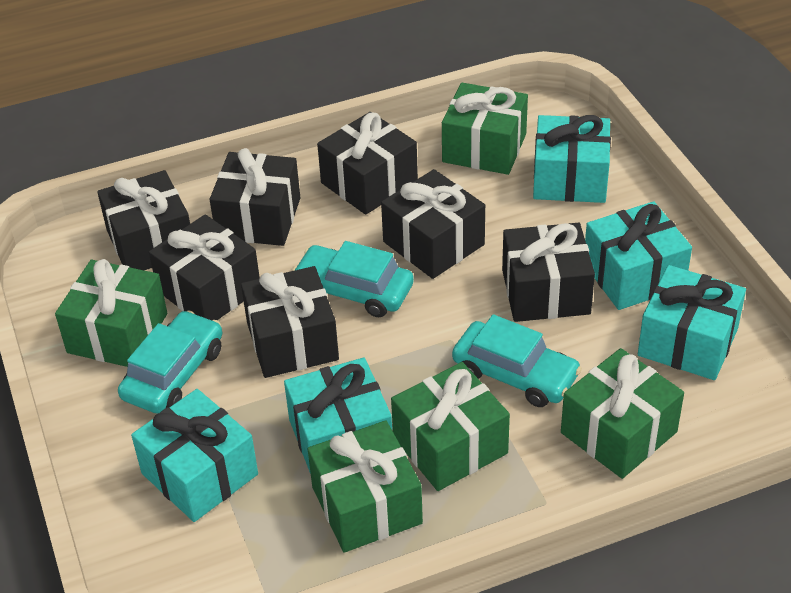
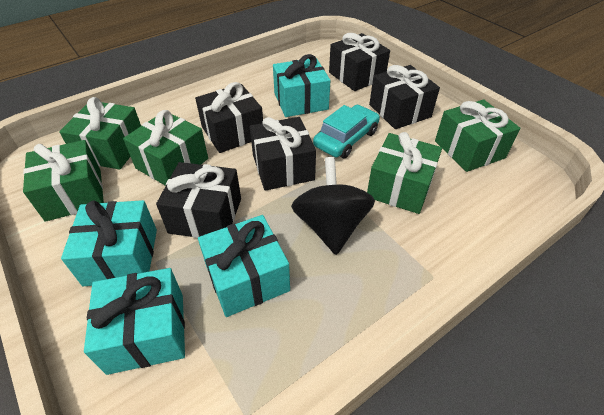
black gift: 7 -> 5
black spinning top: 0 -> 1
turquoise car: 3 -> 1
turquoise gift: 5 -> 4

